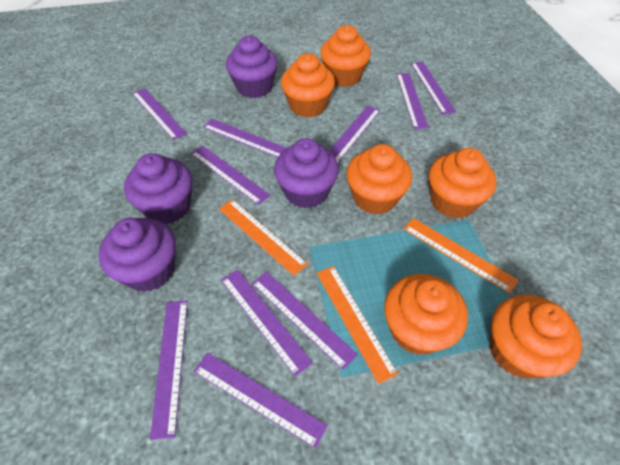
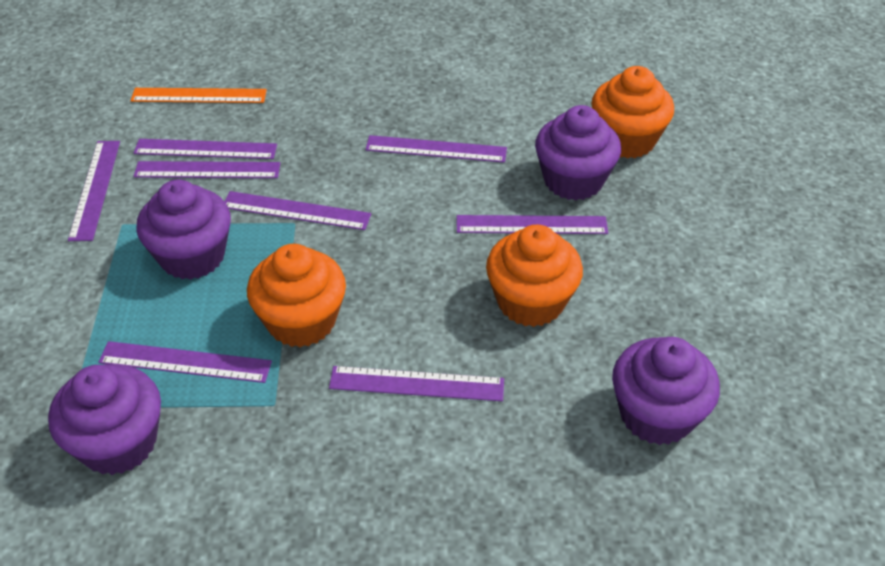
orange cupcake: 6 -> 3
orange ruler: 3 -> 1
purple ruler: 10 -> 8

